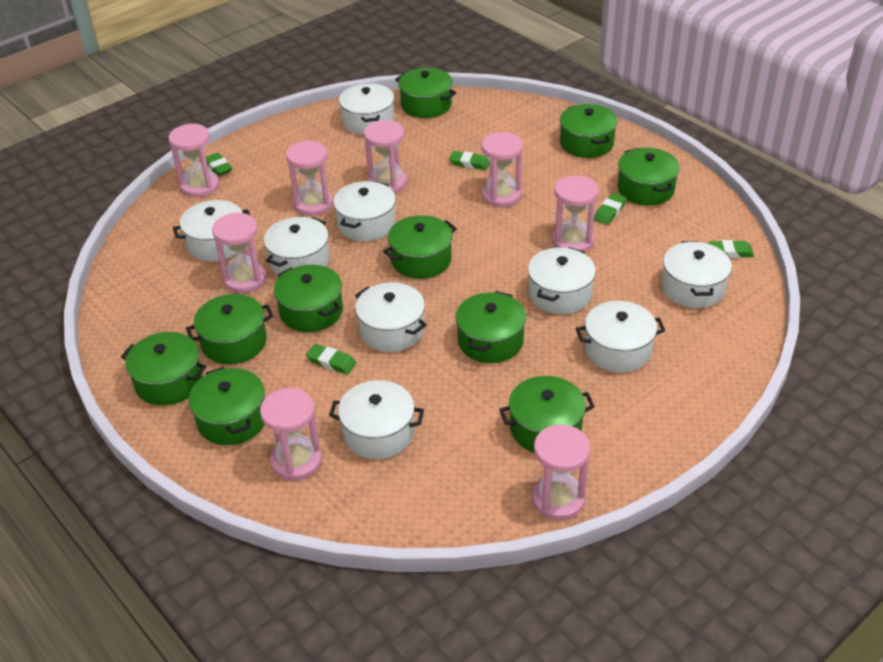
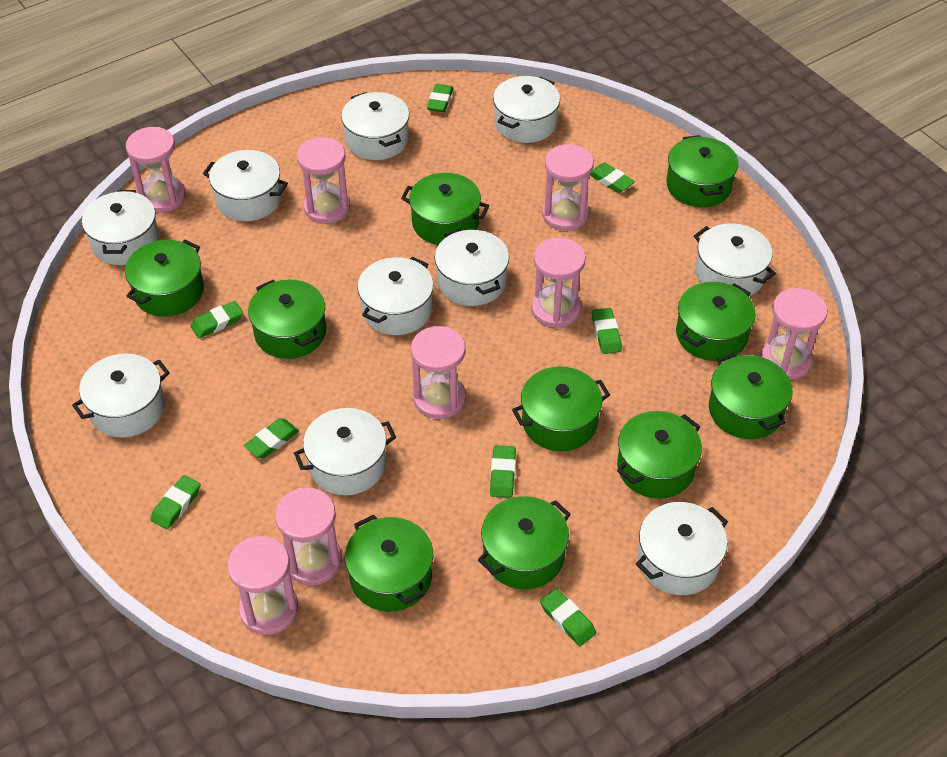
green eraser: 5 -> 8
white pot: 9 -> 10

